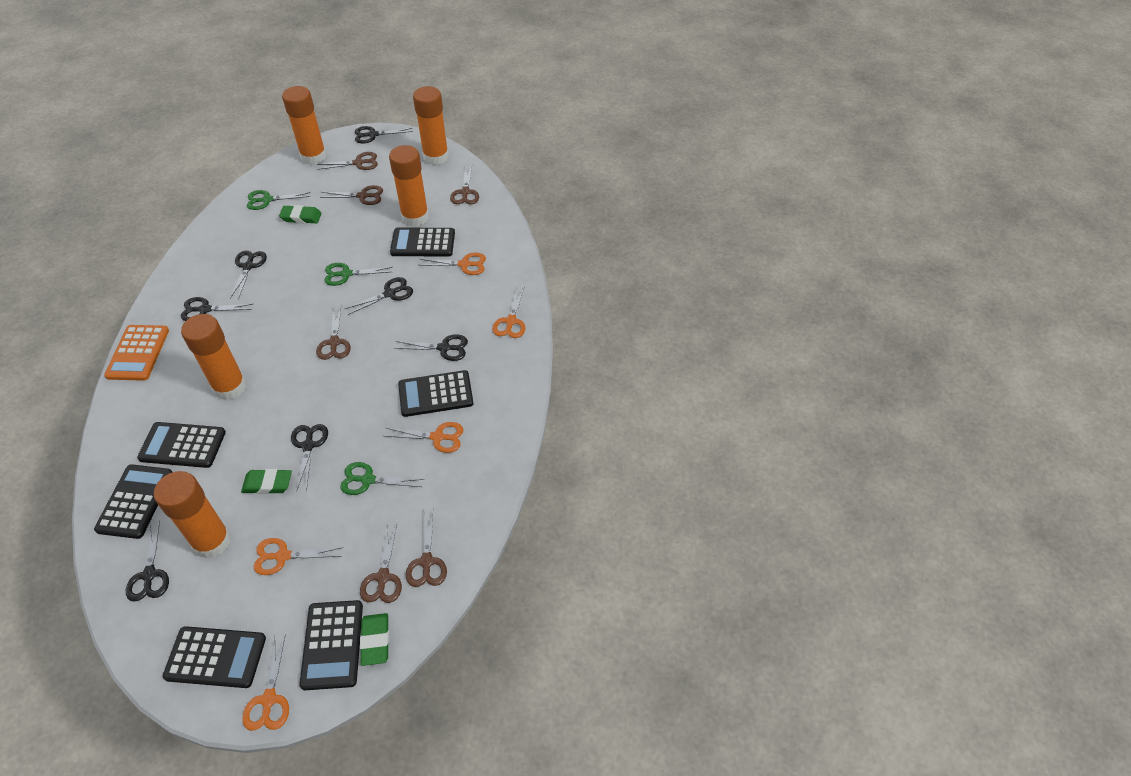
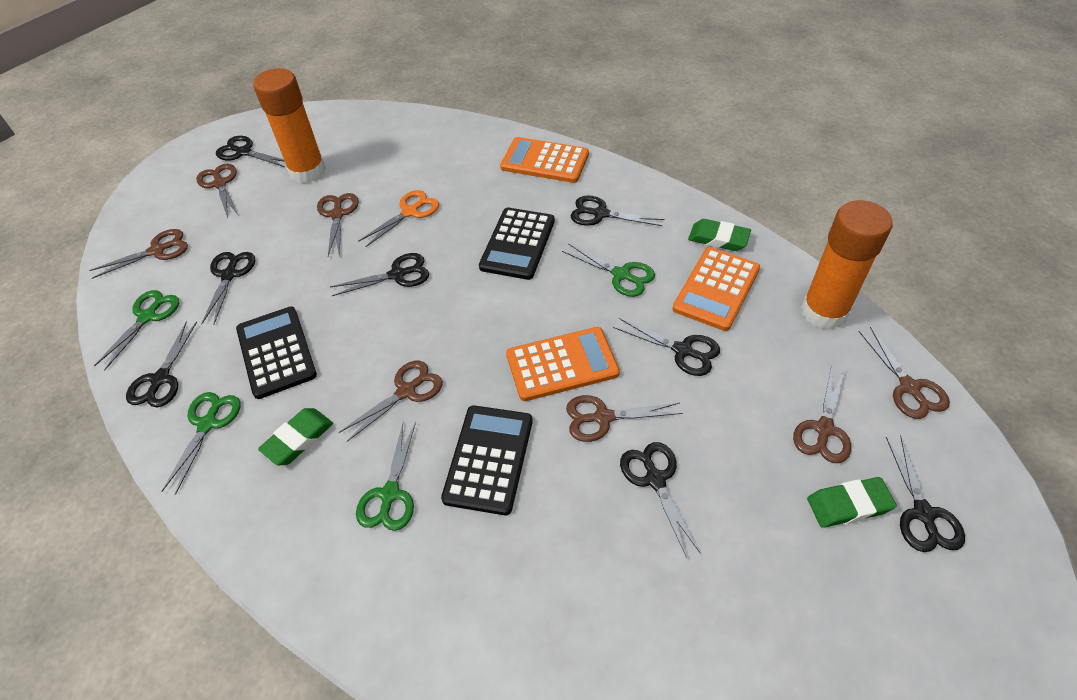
black calculator: 6 -> 3
black scissors: 7 -> 8
brown scissors: 6 -> 7
green scissors: 3 -> 4
orange calculator: 1 -> 3
orange glue stick: 5 -> 2
orange scissors: 5 -> 1

